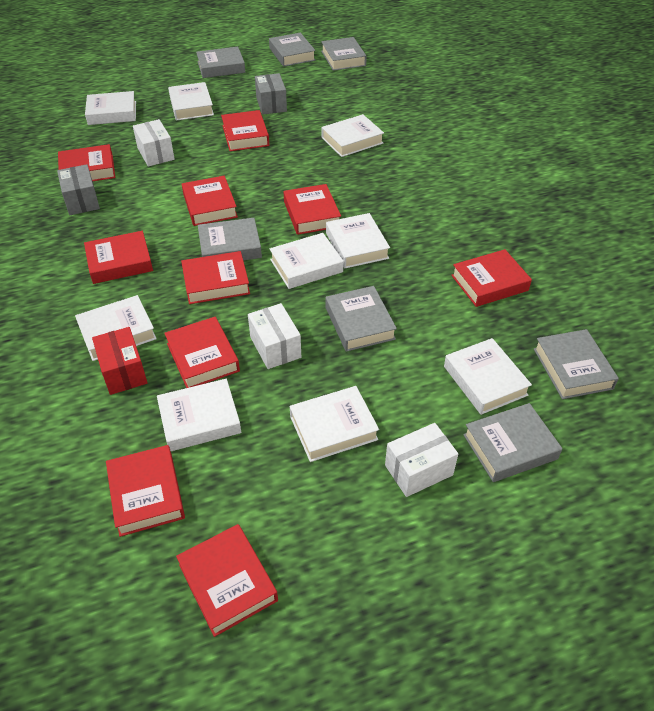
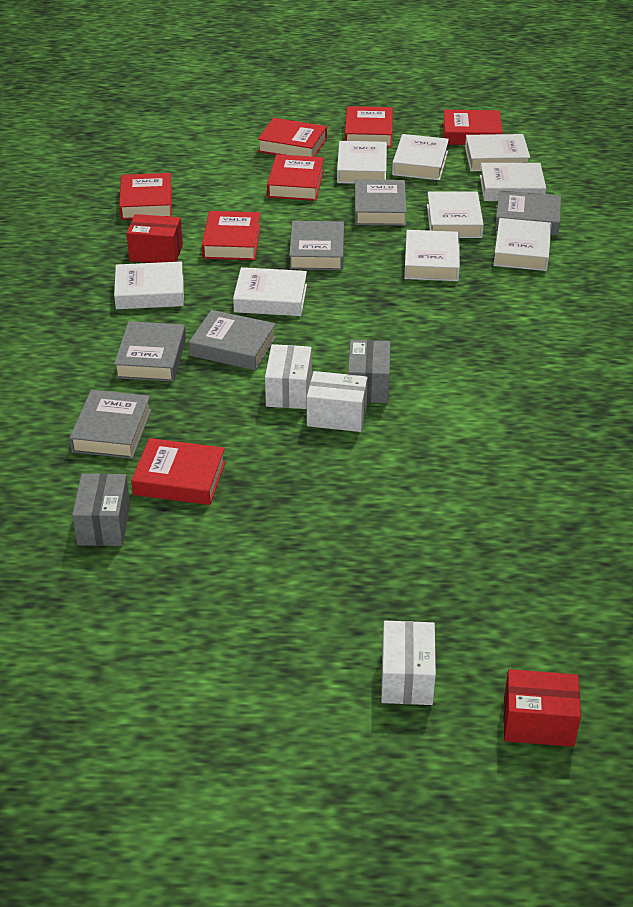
grey book: 7 -> 6
red book: 10 -> 7
red box: 1 -> 2

